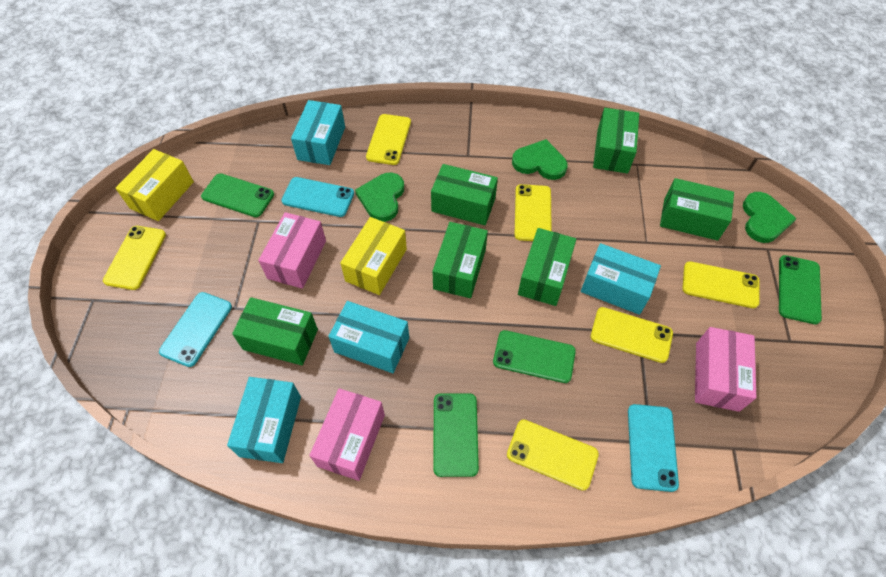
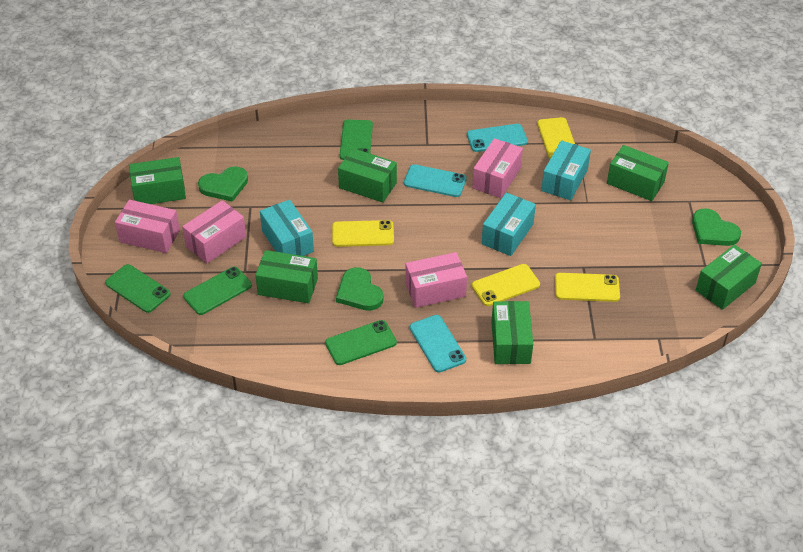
pink box: 3 -> 4
turquoise box: 4 -> 3
yellow box: 2 -> 0
yellow phone: 6 -> 4

